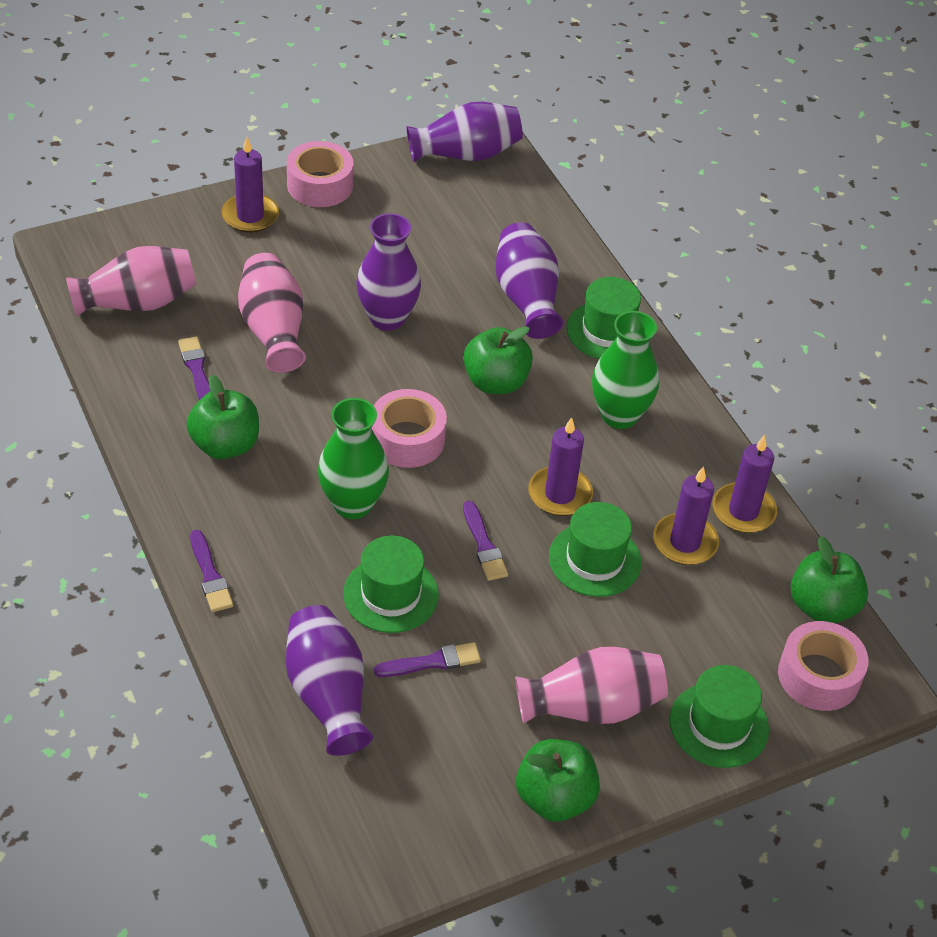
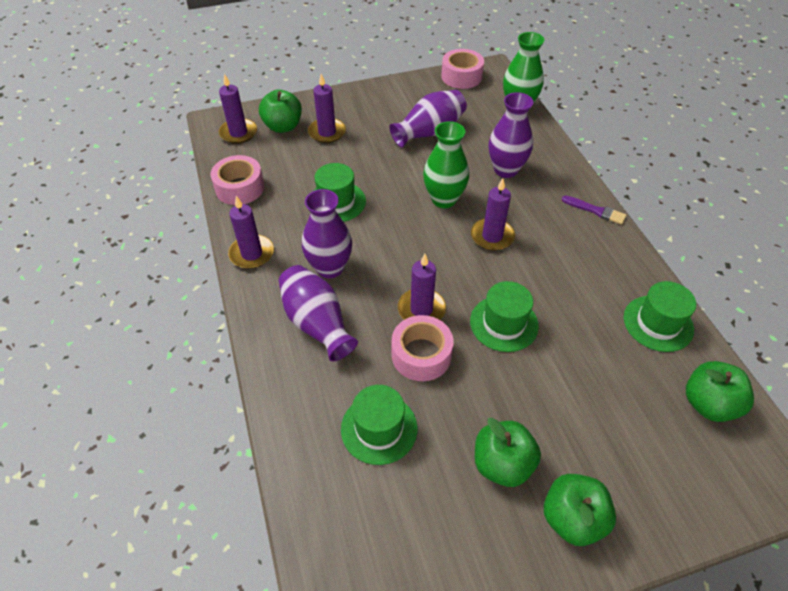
pink vase: 3 -> 0
purple brush: 4 -> 1
purple candle: 4 -> 5

